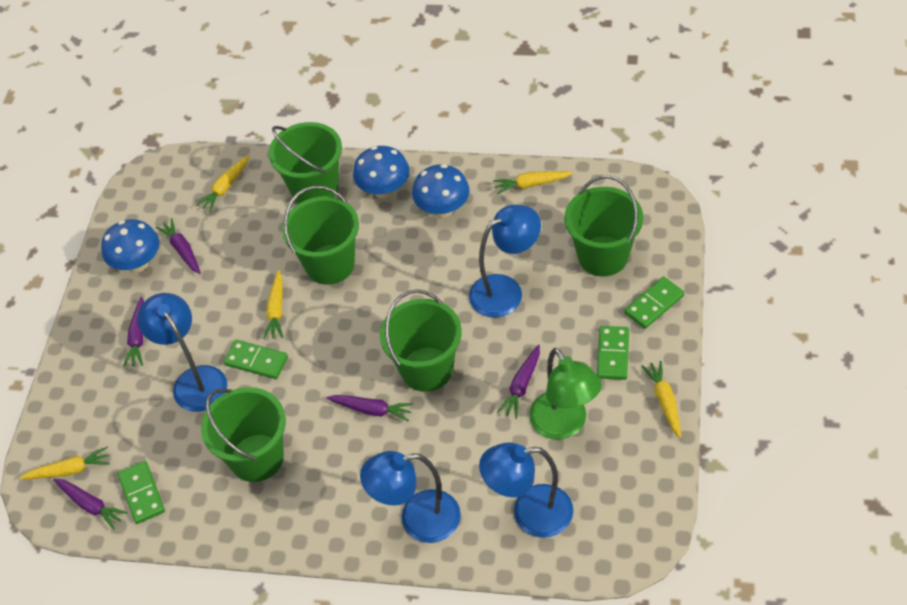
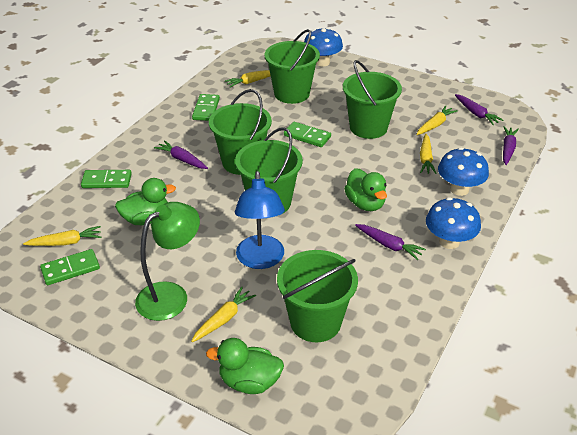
blue lamp: 4 -> 1
green duck: 0 -> 3
purple carrot: 5 -> 4

